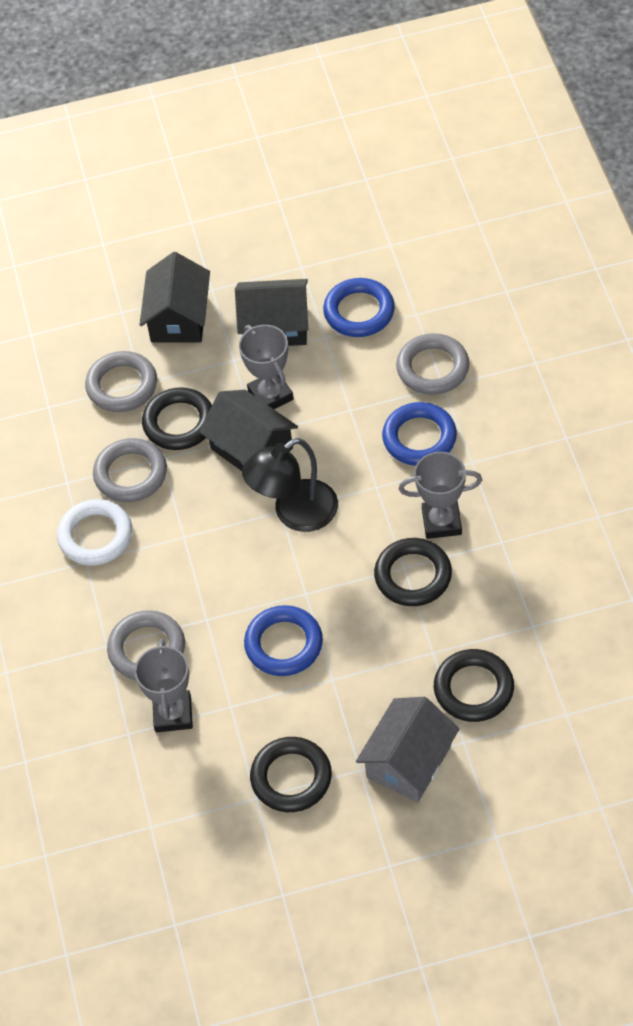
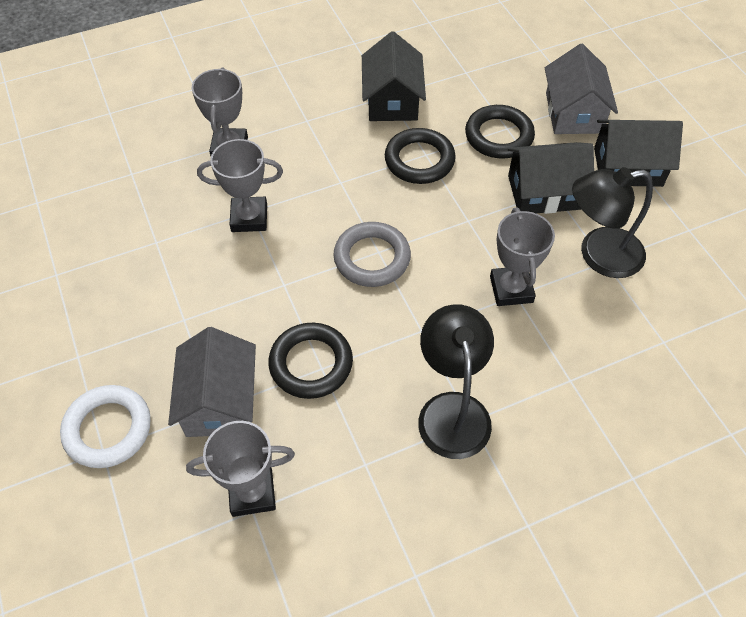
black lamp: 1 -> 2
black ring: 4 -> 3
blue ring: 3 -> 0
grey house: 1 -> 2
grey ring: 4 -> 1
grey trophy: 3 -> 4

